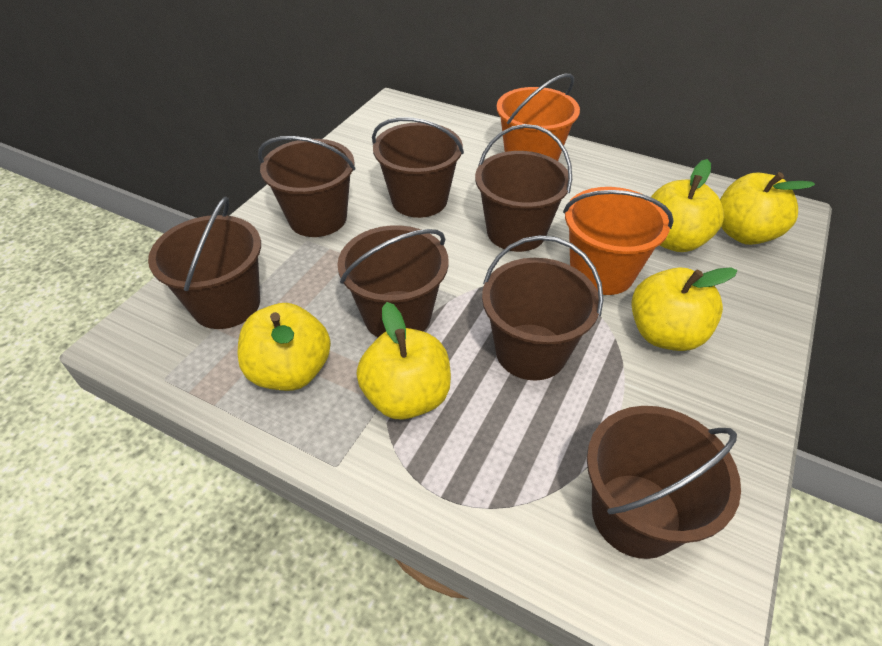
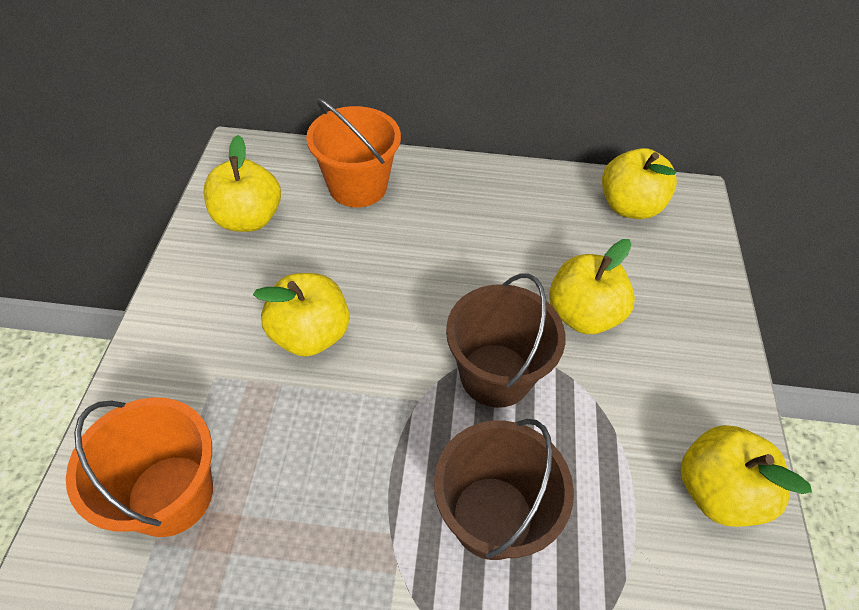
brown bucket: 7 -> 2

